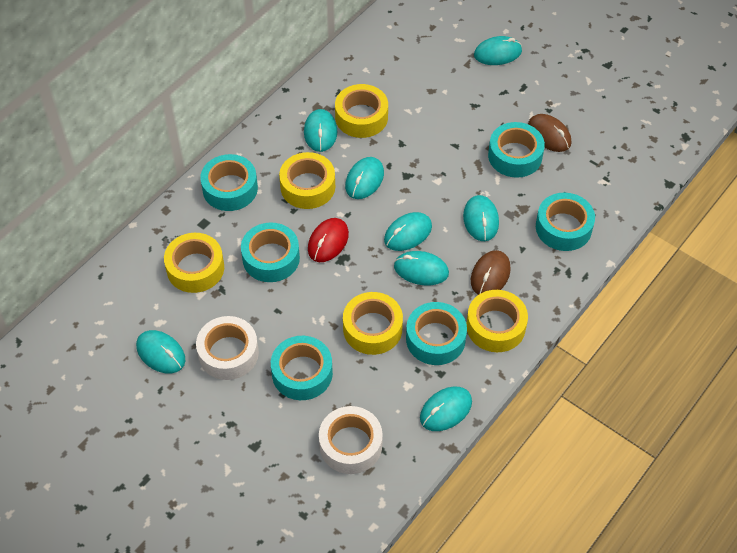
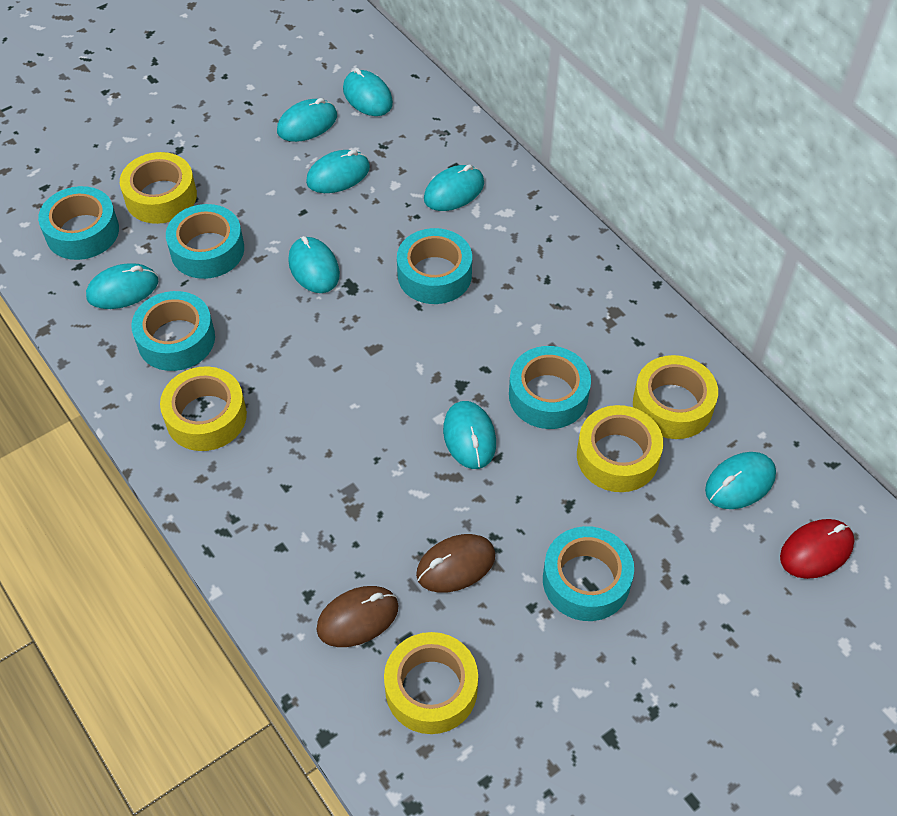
white tape: 2 -> 0

